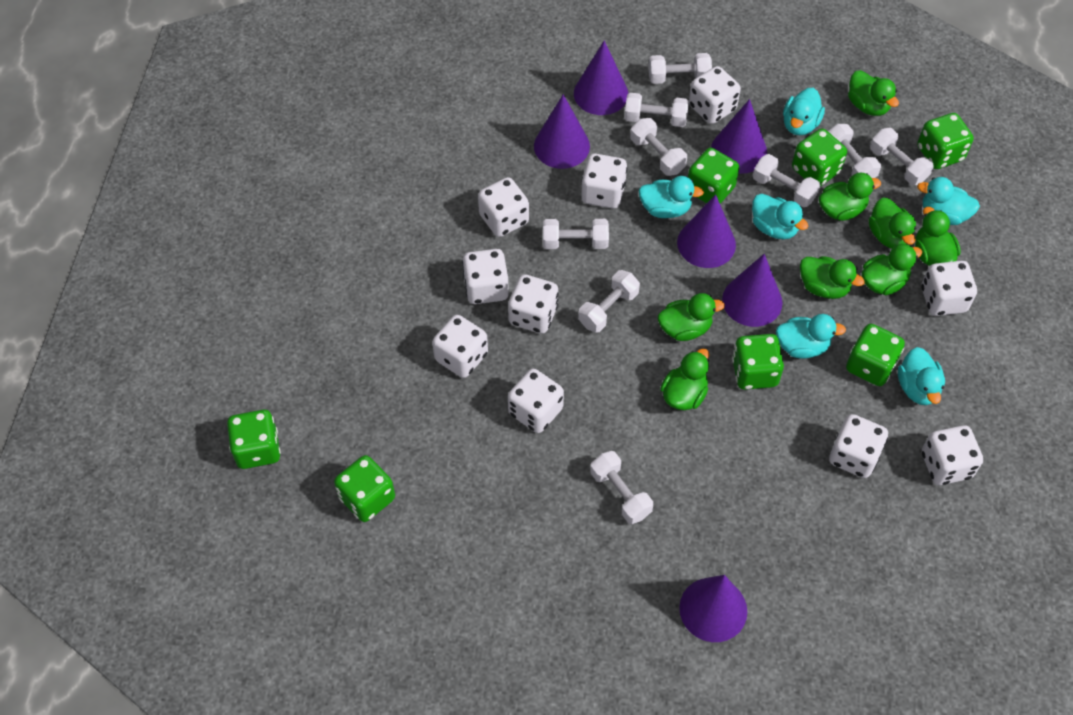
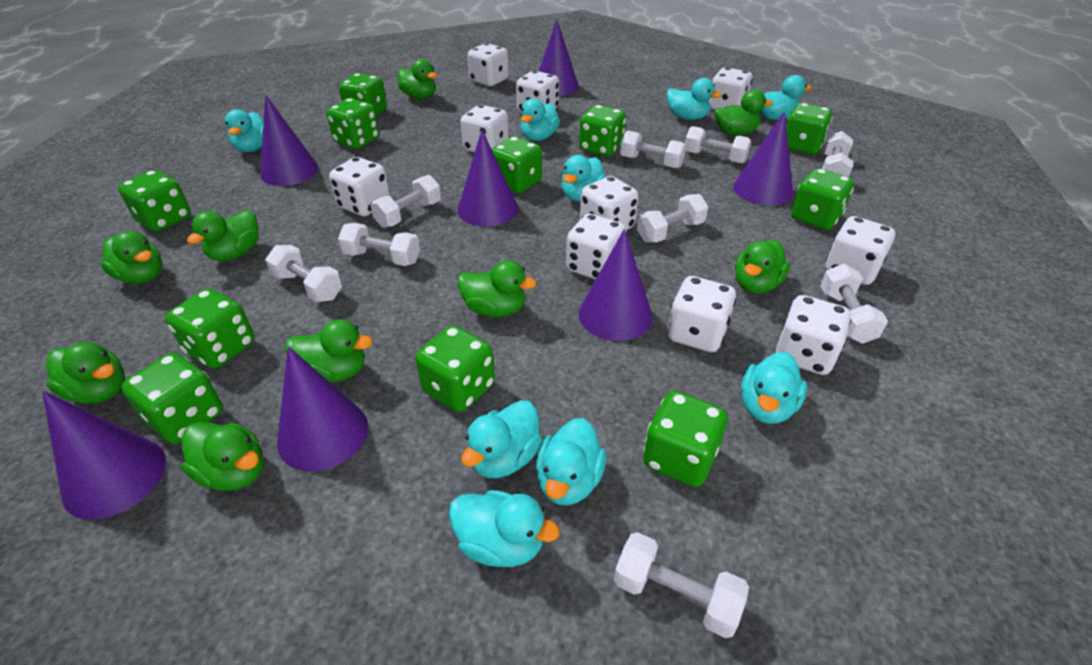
green dice: 7 -> 11
green duck: 8 -> 9
purple cone: 6 -> 7
turquoise duck: 6 -> 9

